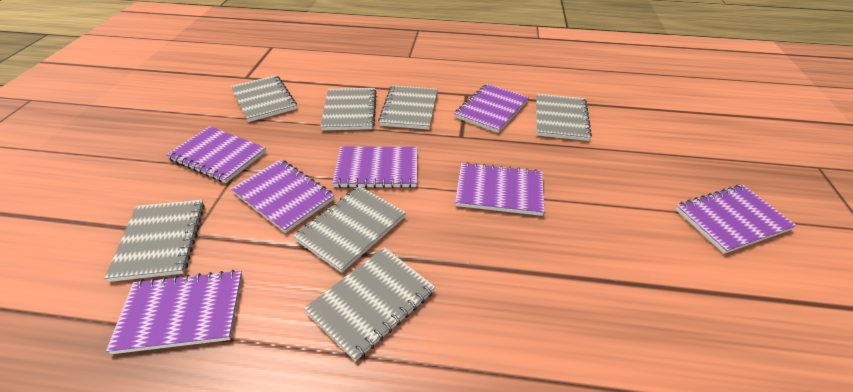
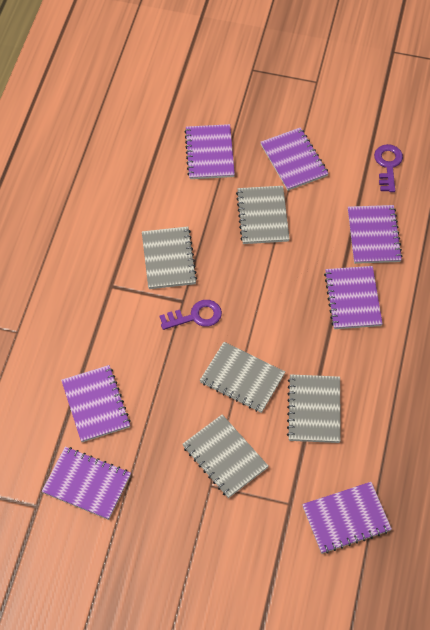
grey notebook: 7 -> 5
purple key: 0 -> 2

